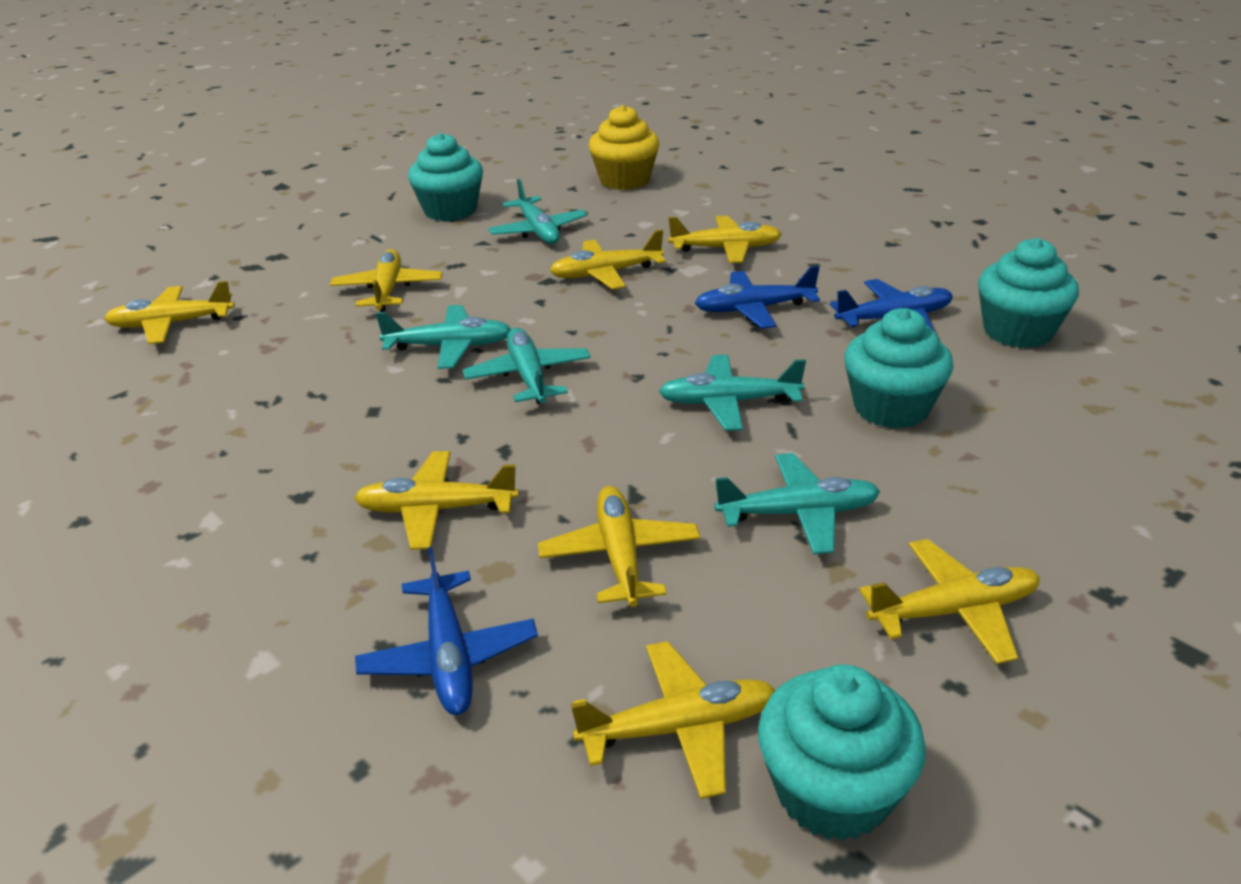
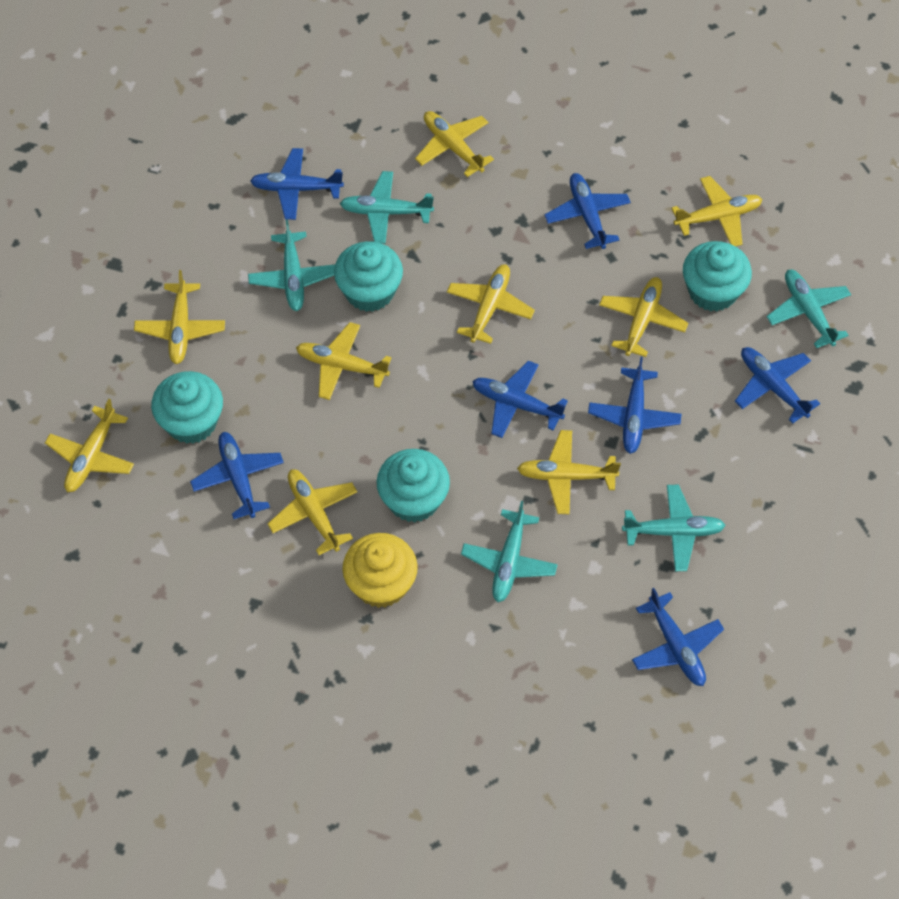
blue plane: 3 -> 7
yellow plane: 8 -> 9

